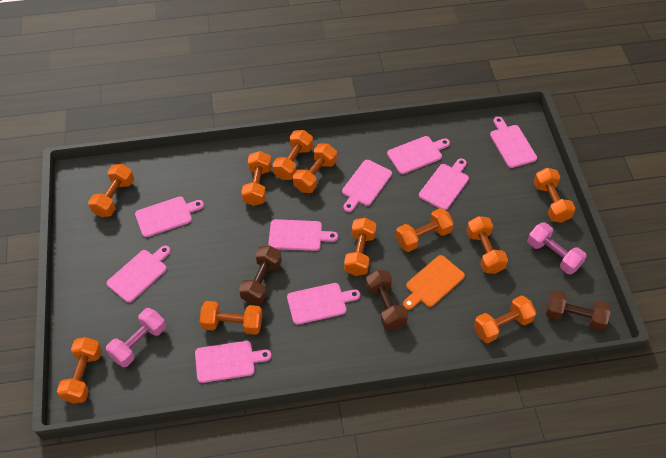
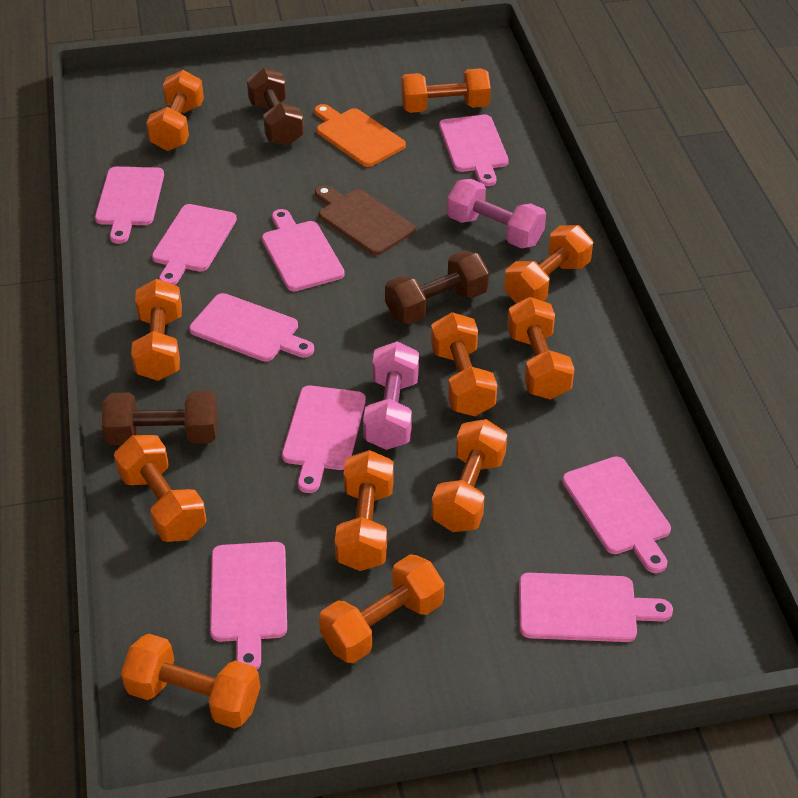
brown cutting board: 0 -> 1

